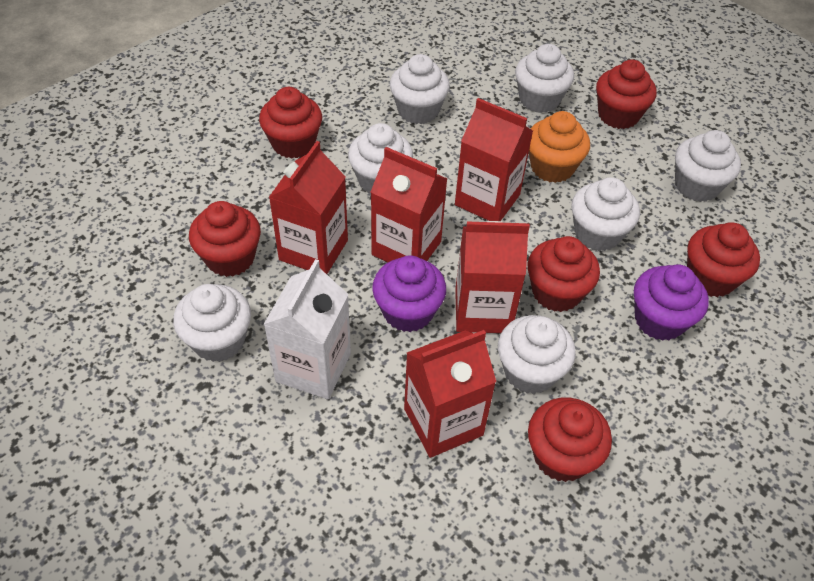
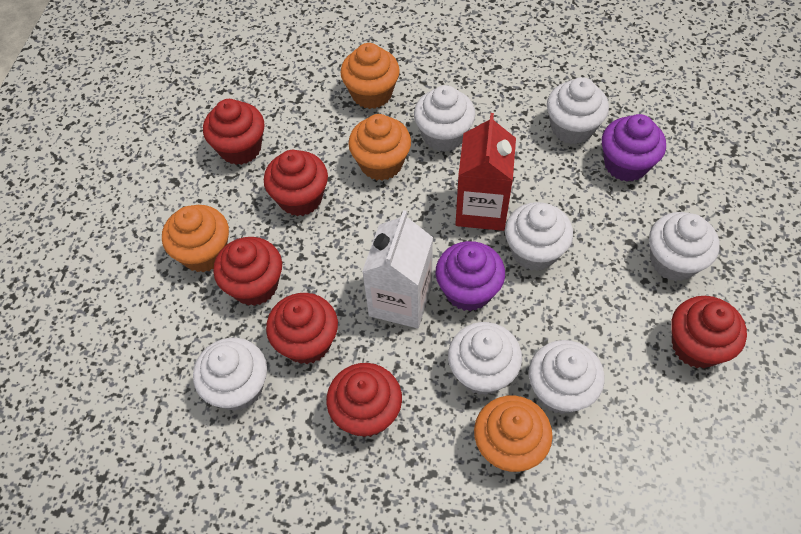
orange cupcake: 1 -> 4
red carton: 5 -> 1

